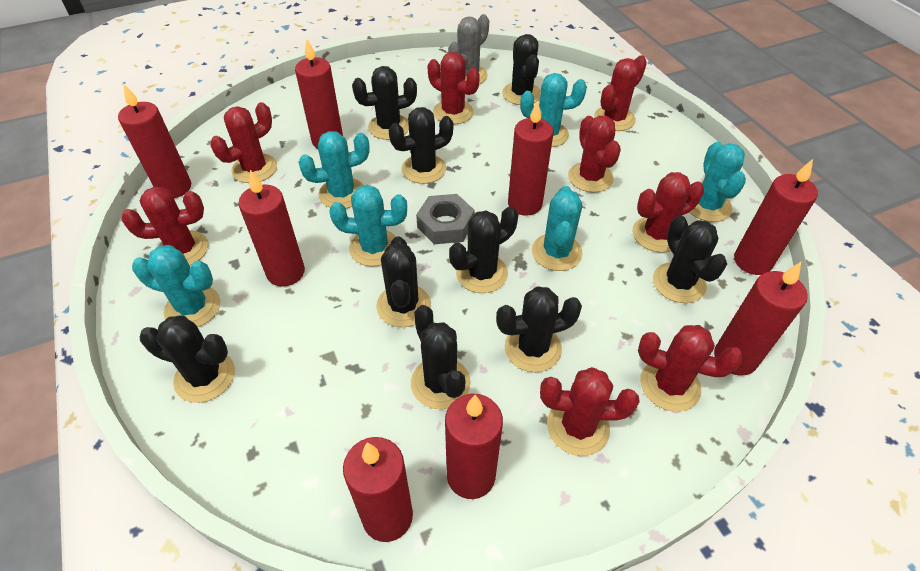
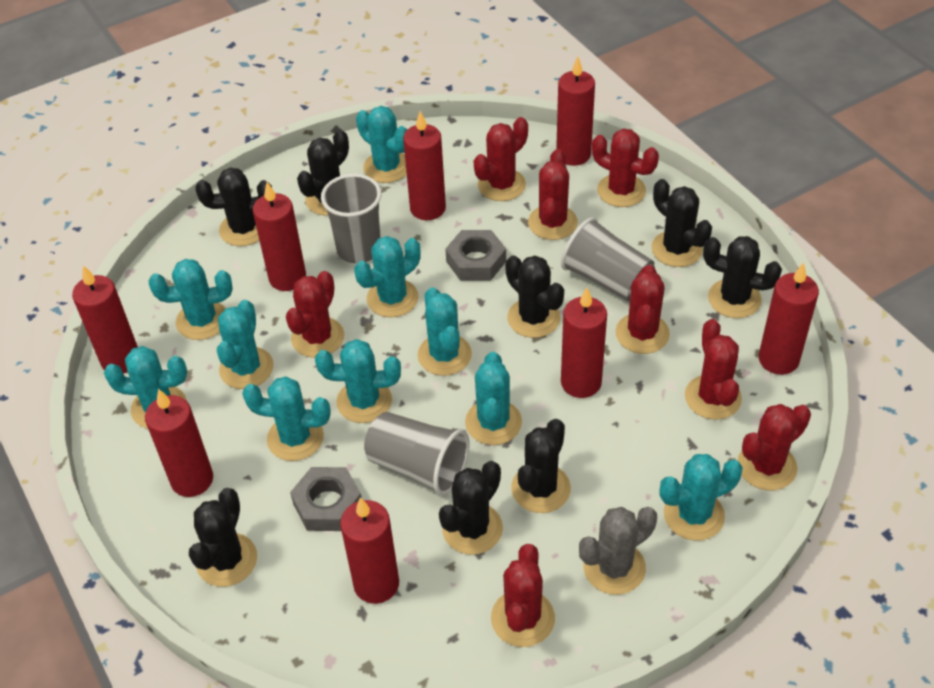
black cactus: 9 -> 8
grey cup: 0 -> 3
grey nut: 1 -> 2
turquoise cactus: 6 -> 10

